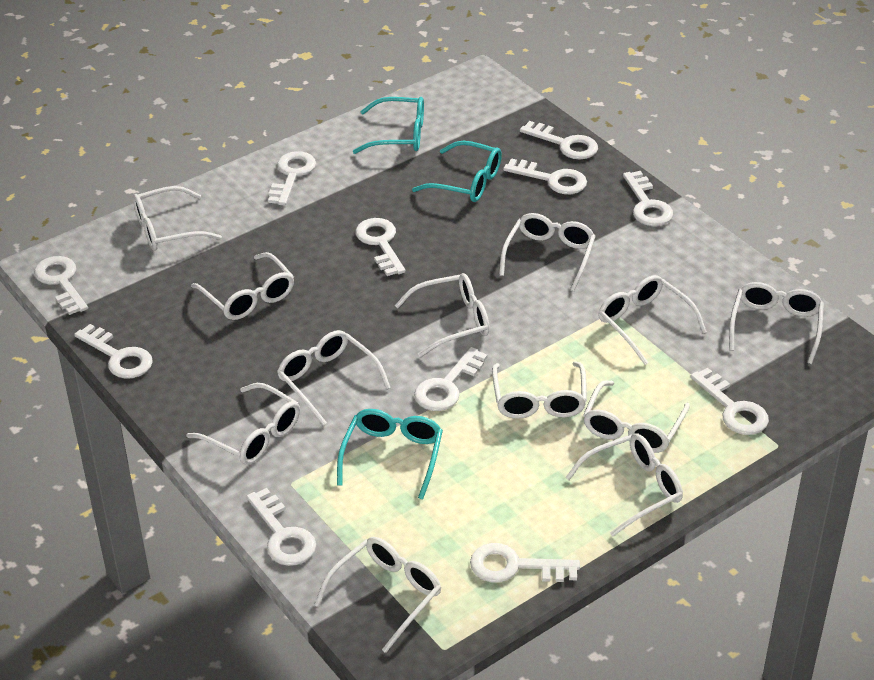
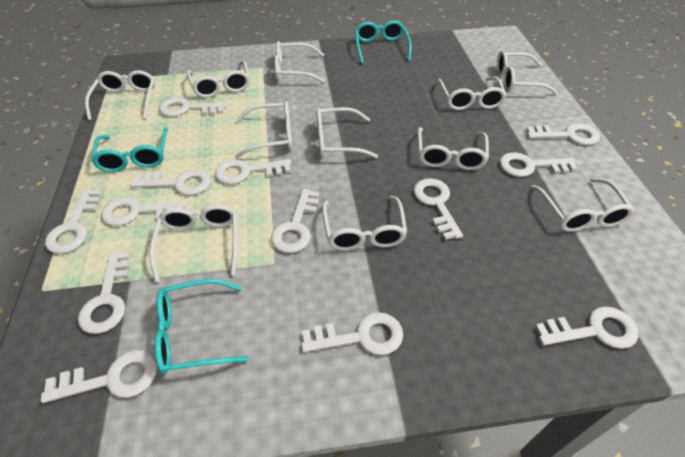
white glasses: 12 -> 11
white key: 11 -> 13

